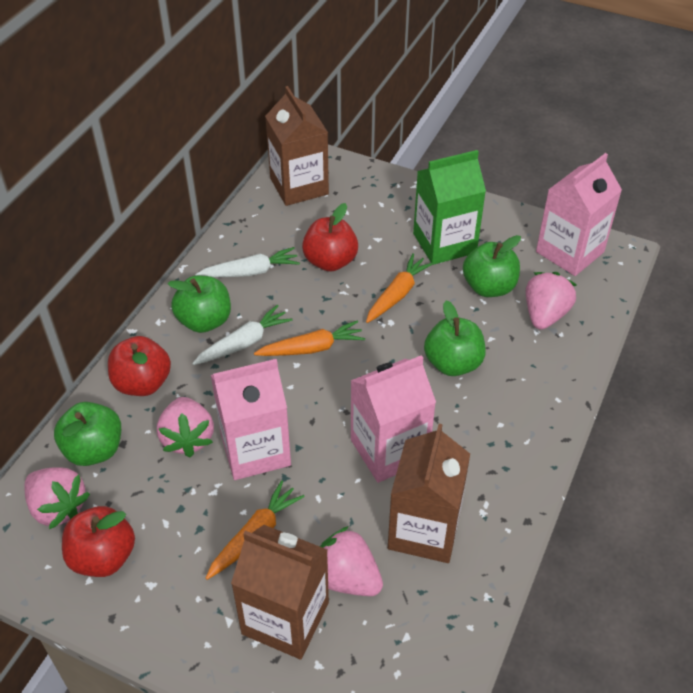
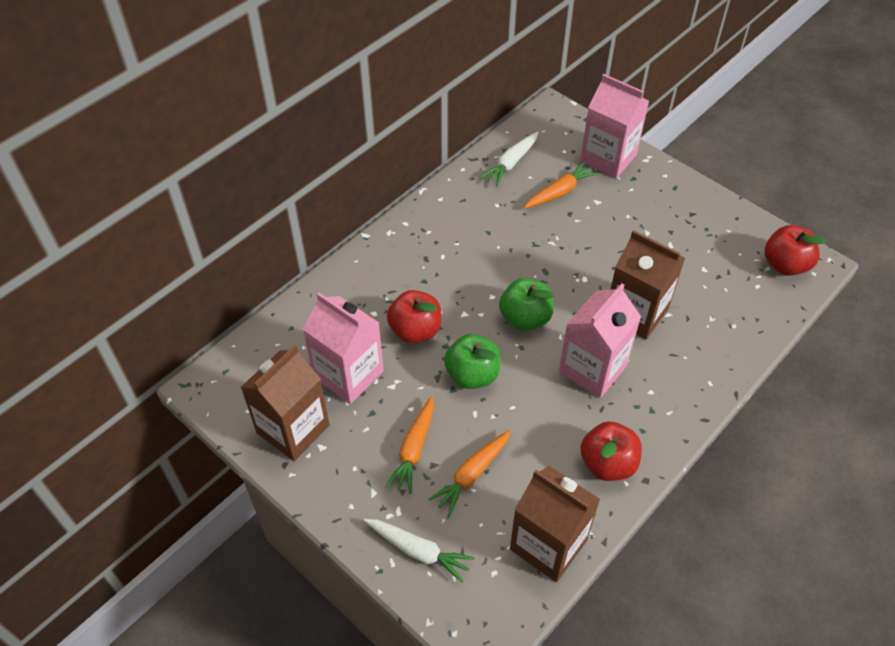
green apple: 4 -> 2
green carton: 1 -> 0
pink strawberry: 4 -> 0

